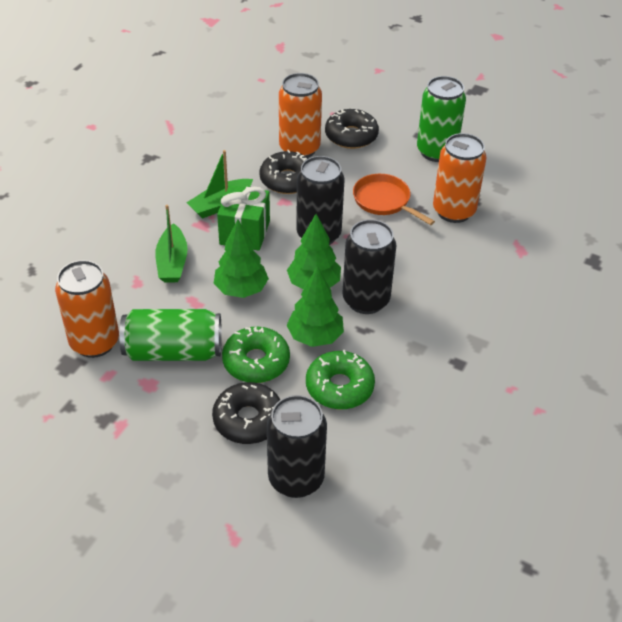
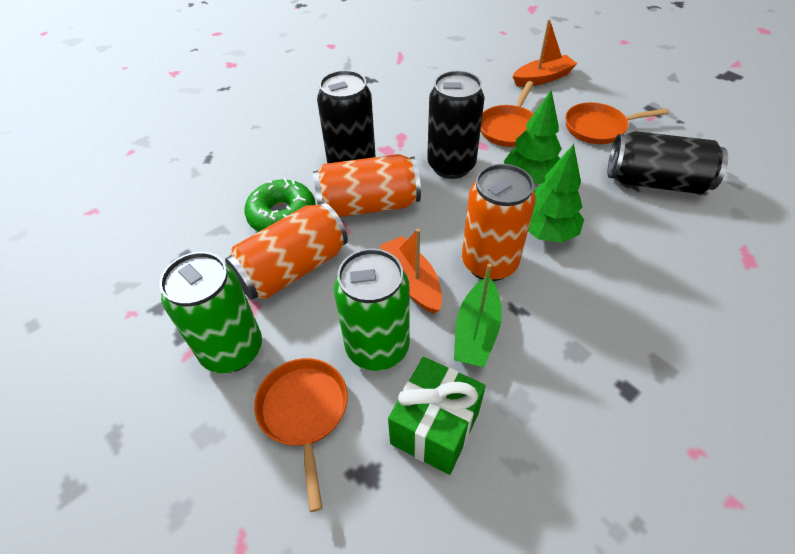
black donut: 3 -> 0
green boat: 2 -> 1
green donut: 2 -> 1
green tree: 3 -> 2
orange boat: 0 -> 2
orange pan: 1 -> 3

